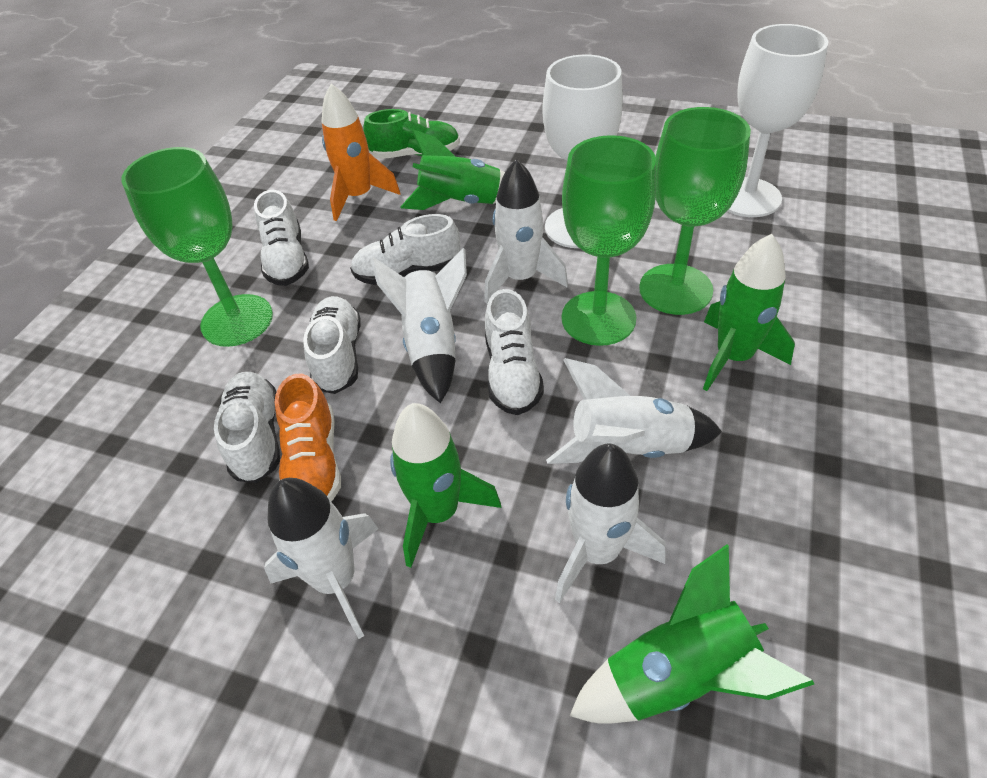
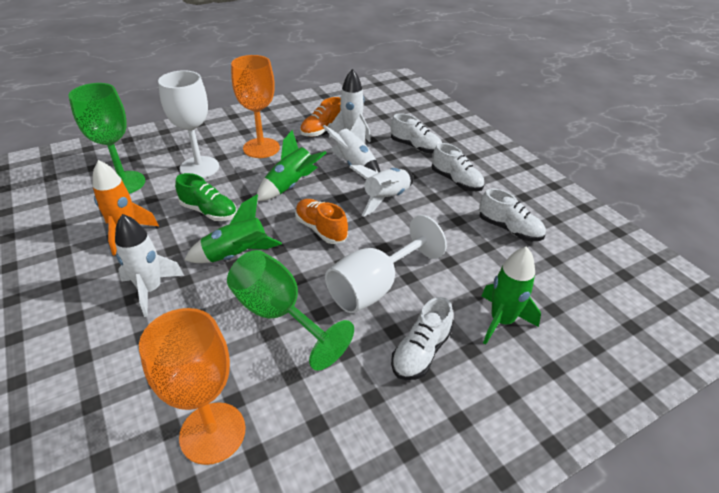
green goblet: 3 -> 2
green rocket: 4 -> 3
orange goblet: 0 -> 2
orange shoe: 1 -> 2
white rocket: 5 -> 4
white shoe: 5 -> 4

